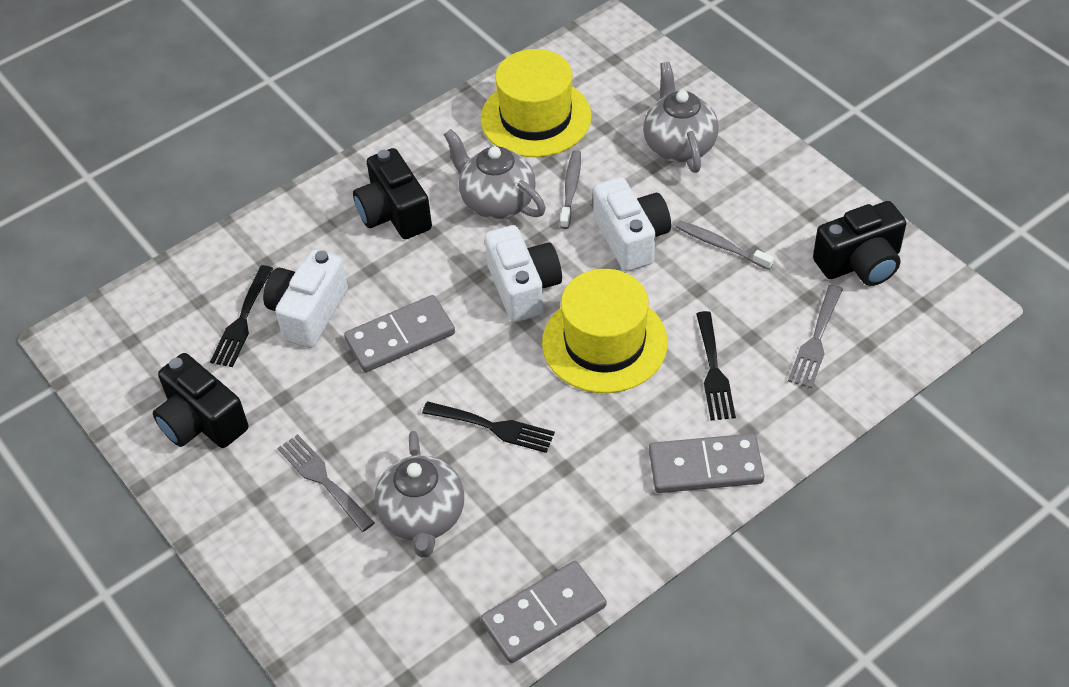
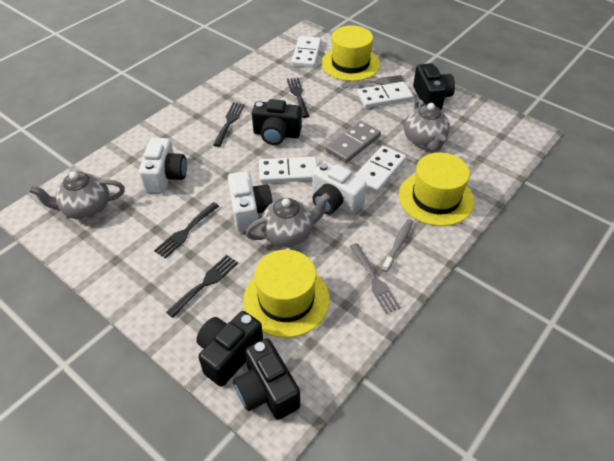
black camera: 3 -> 4
black fork: 3 -> 4
grey domino: 3 -> 1
grey toothbrush: 2 -> 1
white domino: 0 -> 4
yellow hat: 2 -> 3

